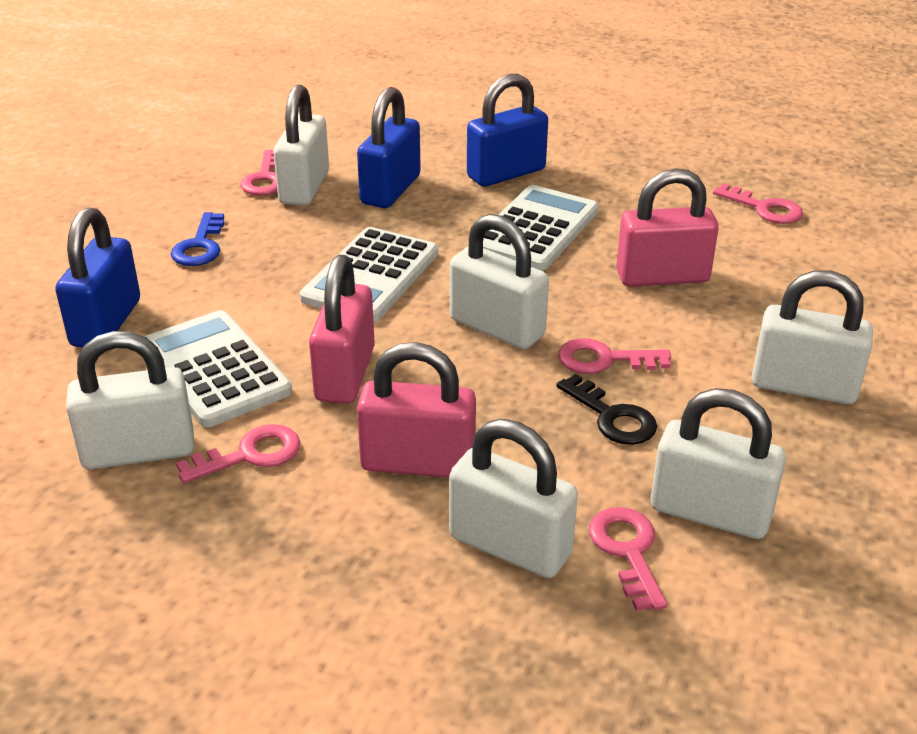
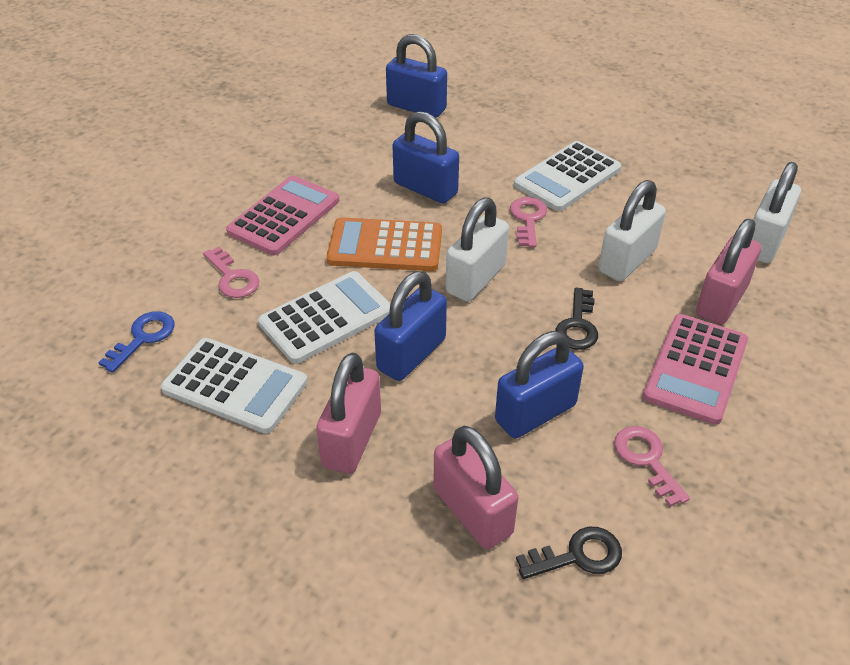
black key: 1 -> 2
blue padlock: 3 -> 4
orange calculator: 0 -> 1
pink calculator: 0 -> 2
pink key: 5 -> 3
white padlock: 6 -> 3

